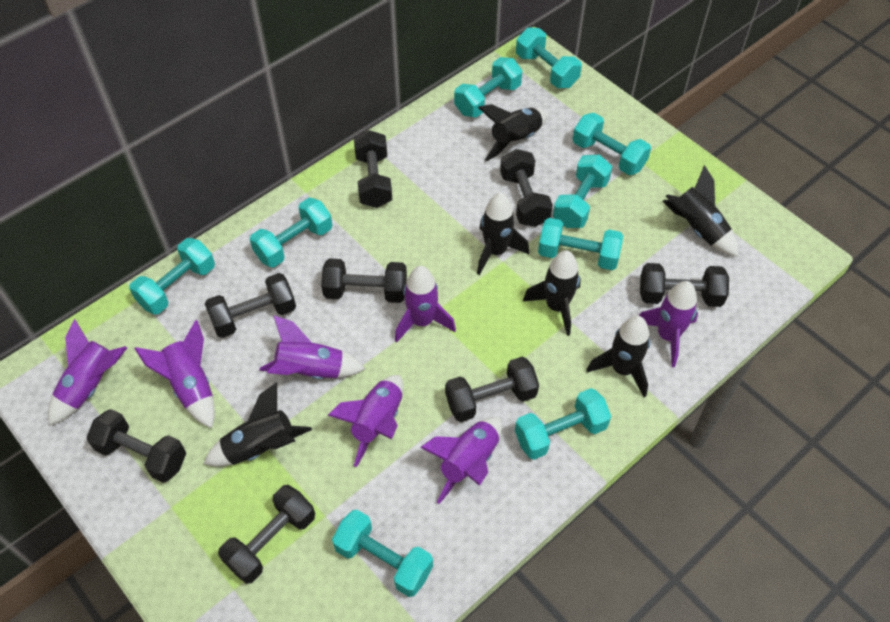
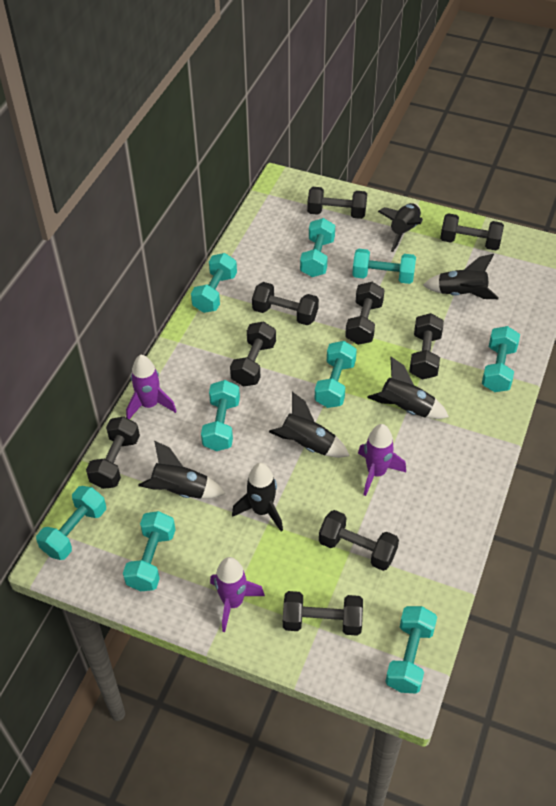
black dumbbell: 8 -> 9
purple rocket: 7 -> 3

